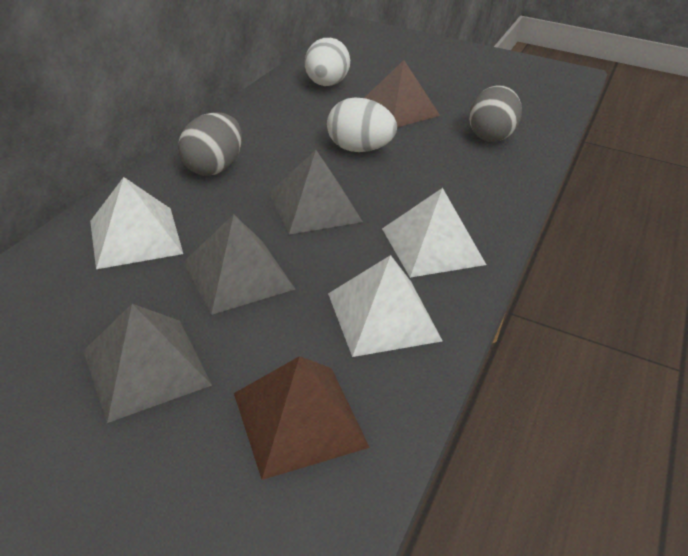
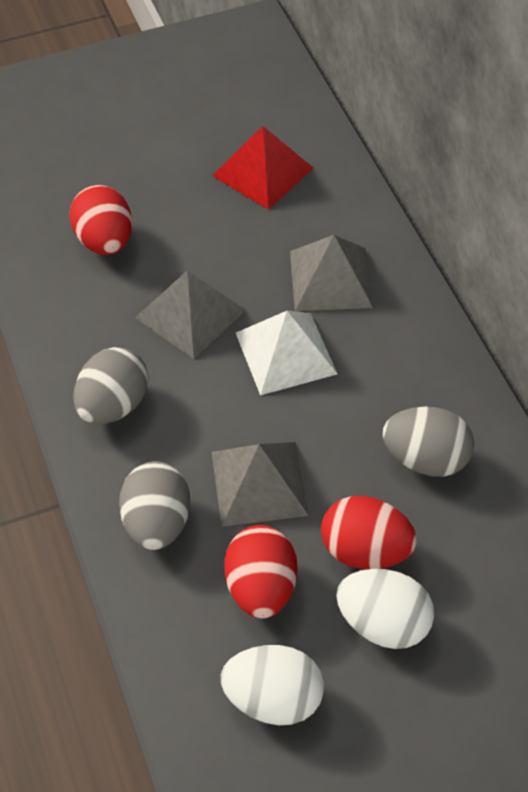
brown pyramid: 2 -> 0
grey egg: 2 -> 3
red egg: 0 -> 3
red pyramid: 0 -> 1
white pyramid: 3 -> 1

